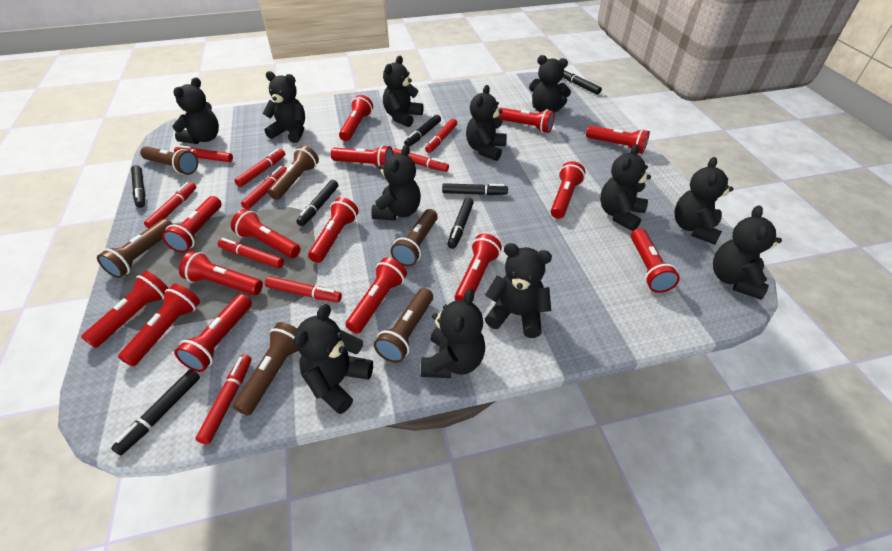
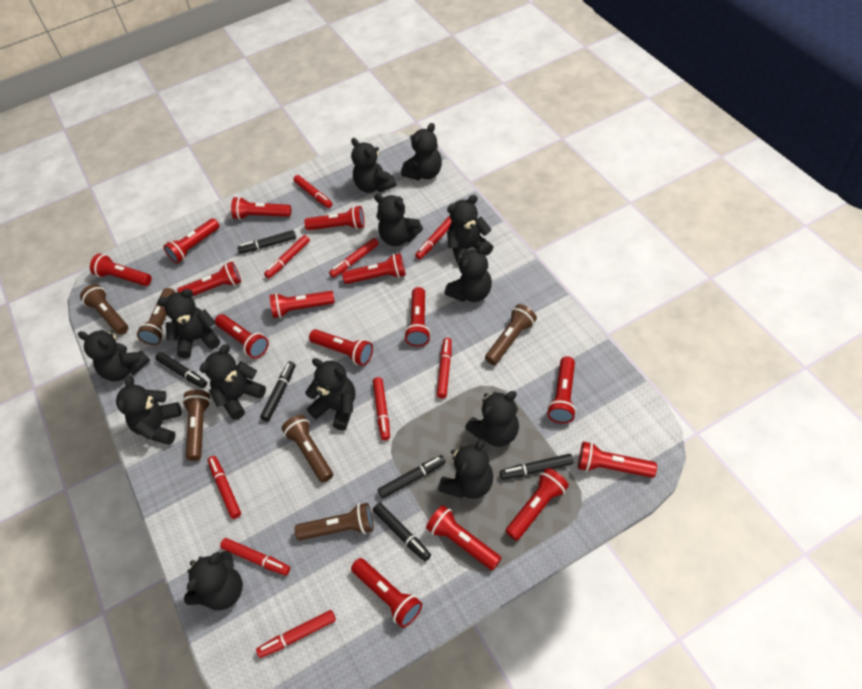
black marker: 7 -> 6
black teddy bear: 12 -> 13

